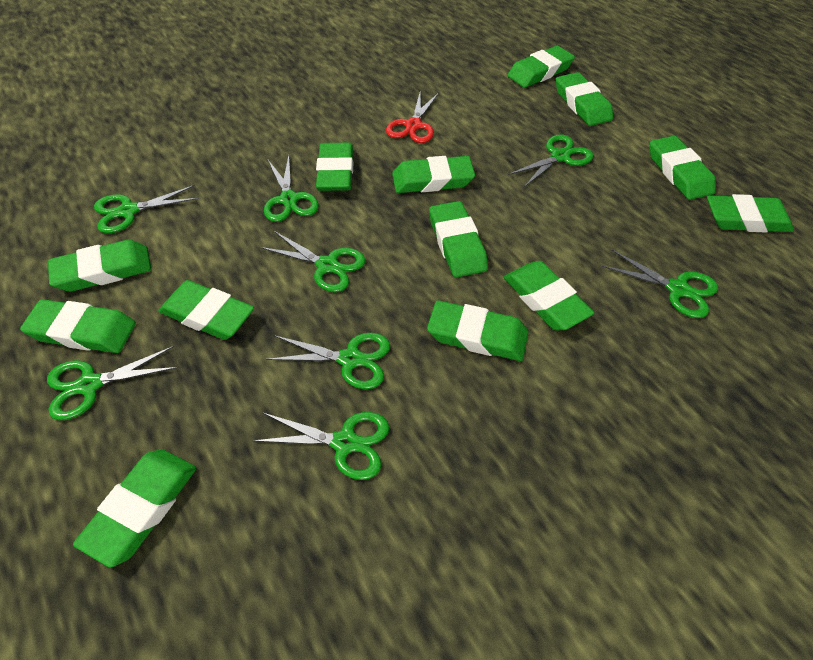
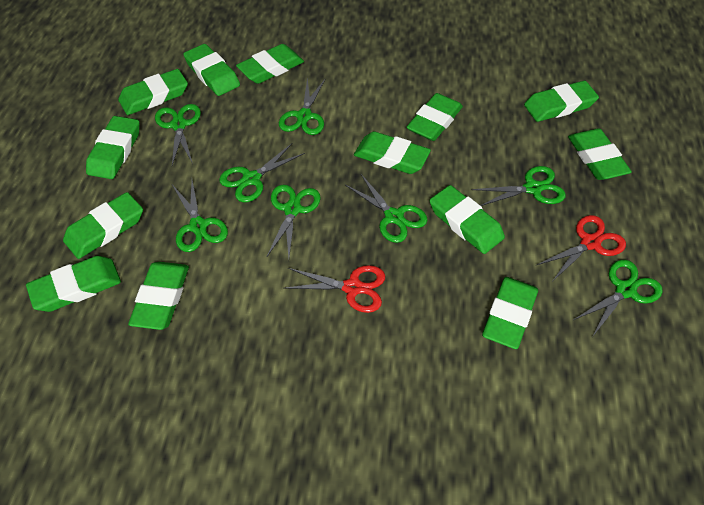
red scissors: 1 -> 2

